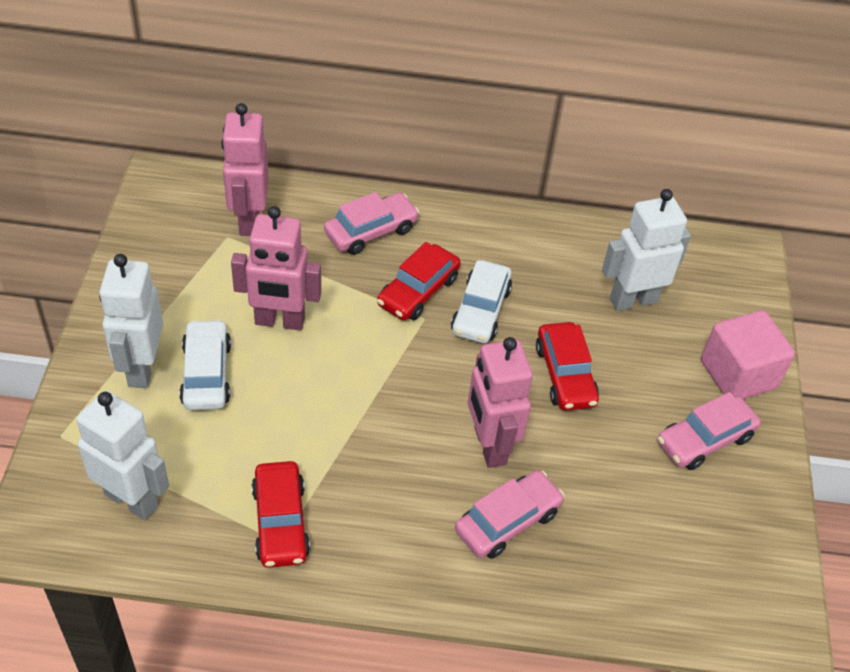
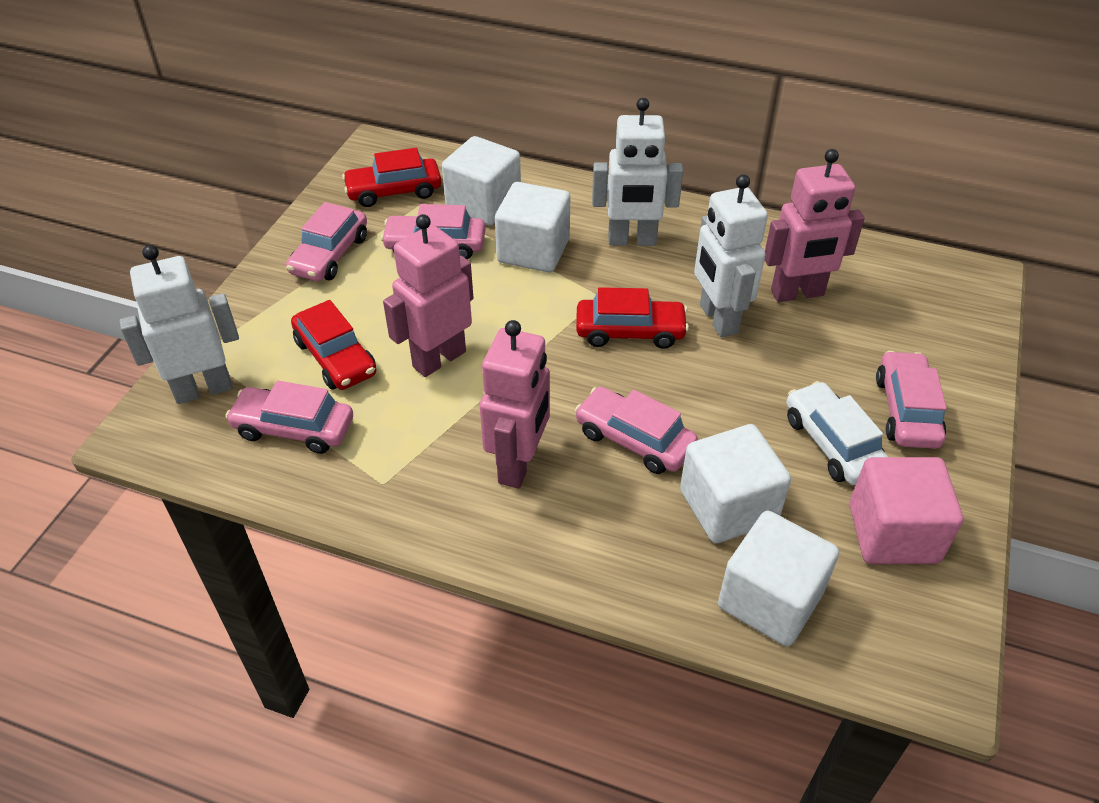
pink car: 3 -> 5
white car: 2 -> 1
white cube: 0 -> 4

